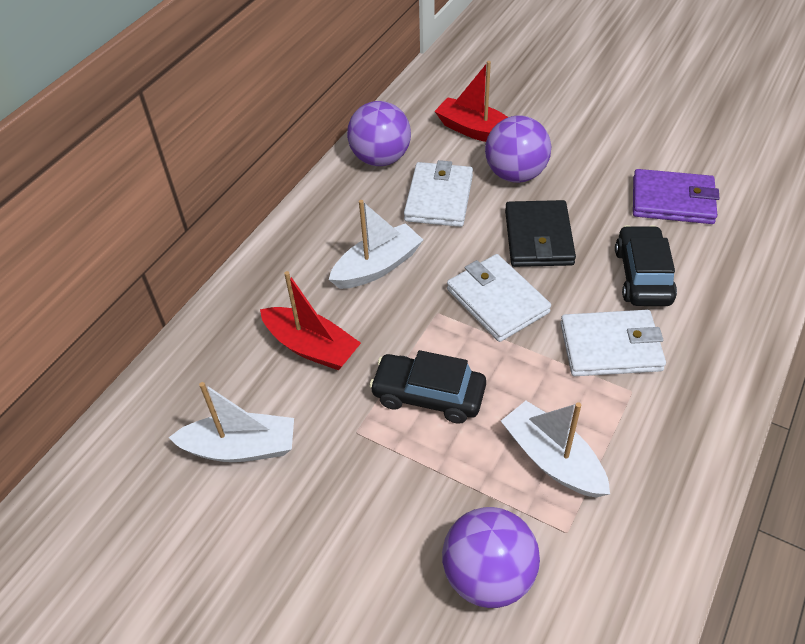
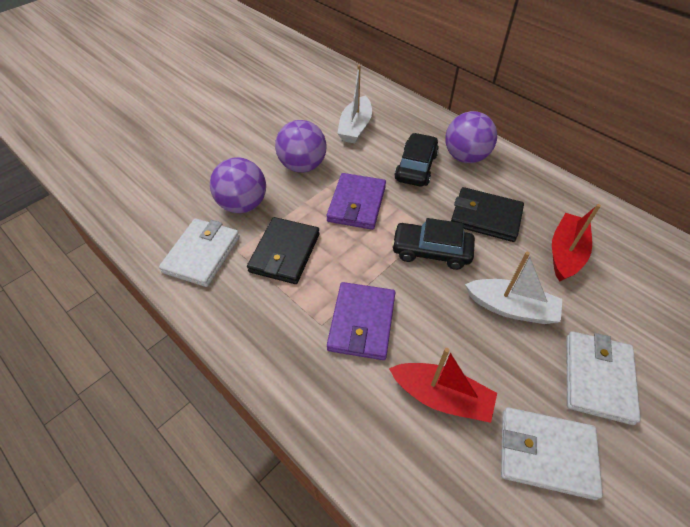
black wallet: 1 -> 2
purple wallet: 1 -> 2
white boat: 3 -> 2

